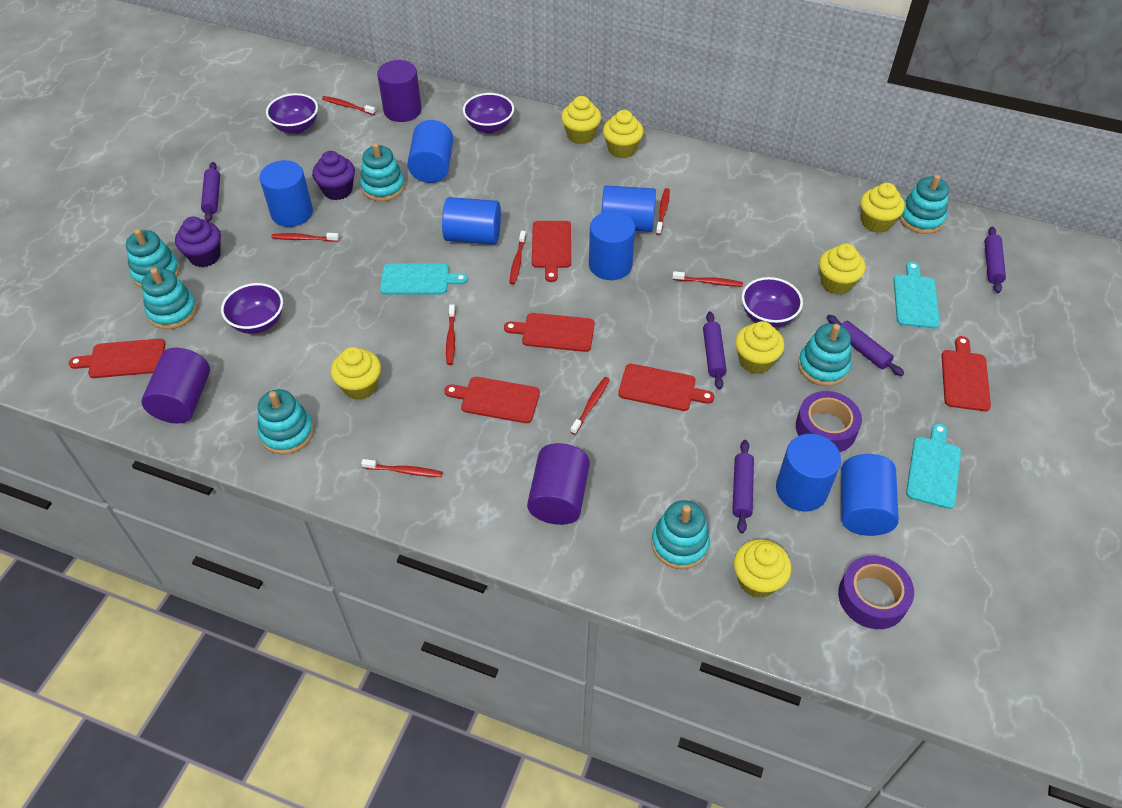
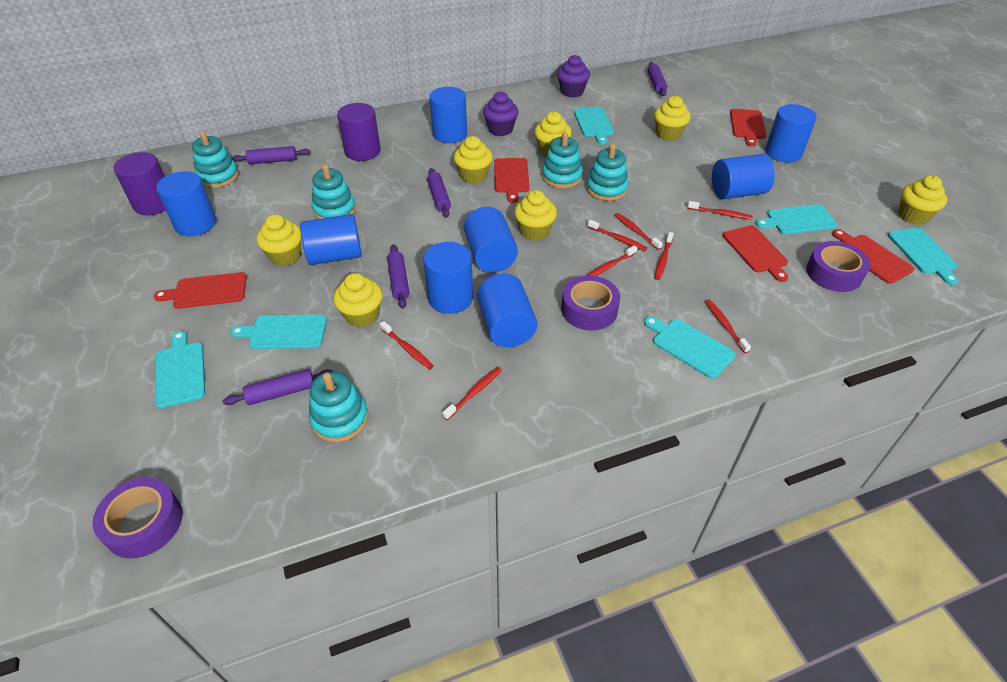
blue cylinder: 7 -> 8
purple bowl: 4 -> 0
purple cylinder: 3 -> 2
purple tape: 2 -> 3
red cutting board: 6 -> 5
turquoise cutting board: 3 -> 6
turquoise stacking toy: 7 -> 5

